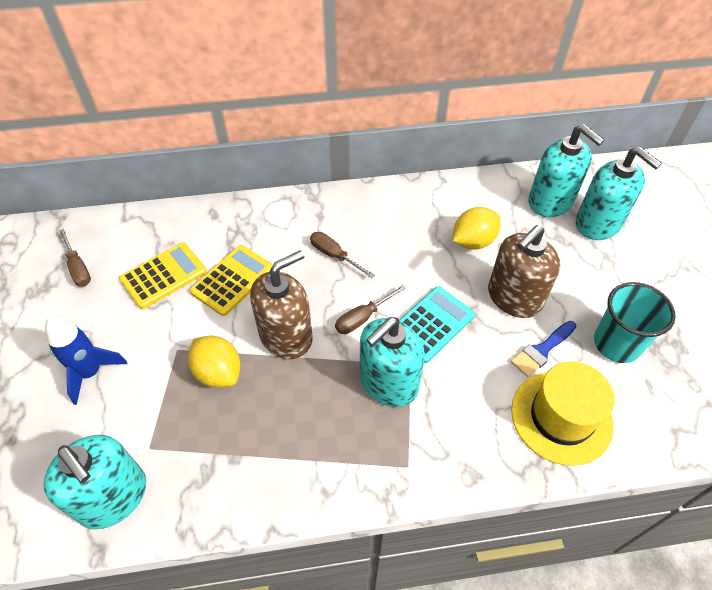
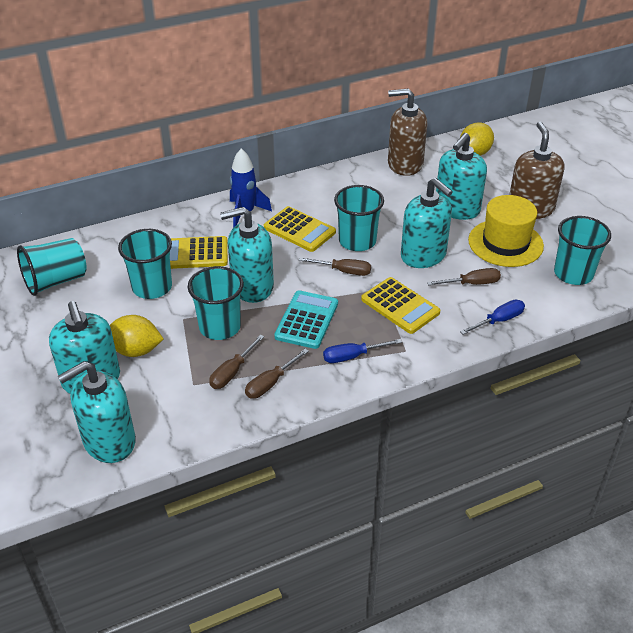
blue brush: 1 -> 0
blue screwdriver: 0 -> 2
brown screwdriver: 3 -> 4
turquoise cup: 1 -> 5
turquoise soap dispenser: 4 -> 5
yellow calculator: 2 -> 3

